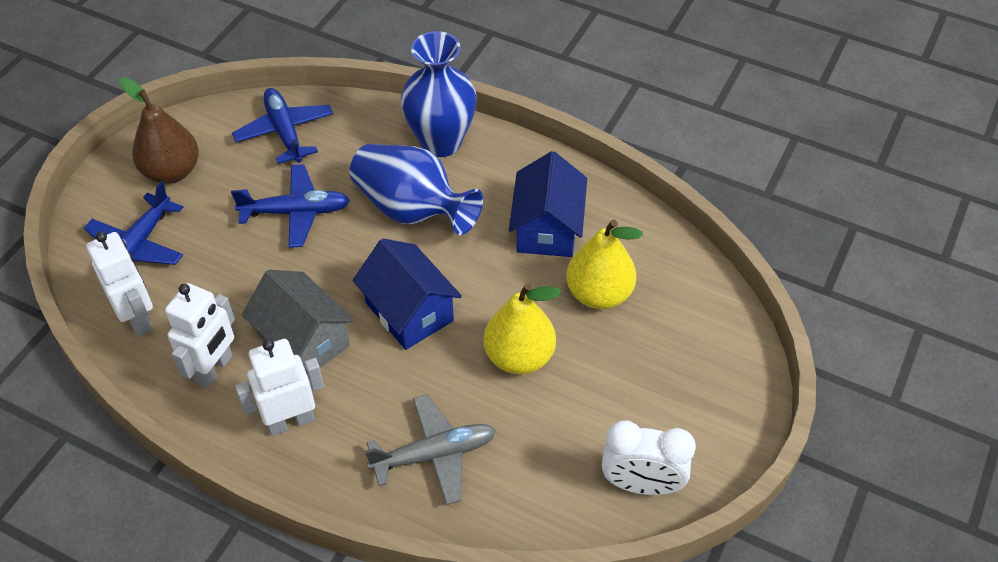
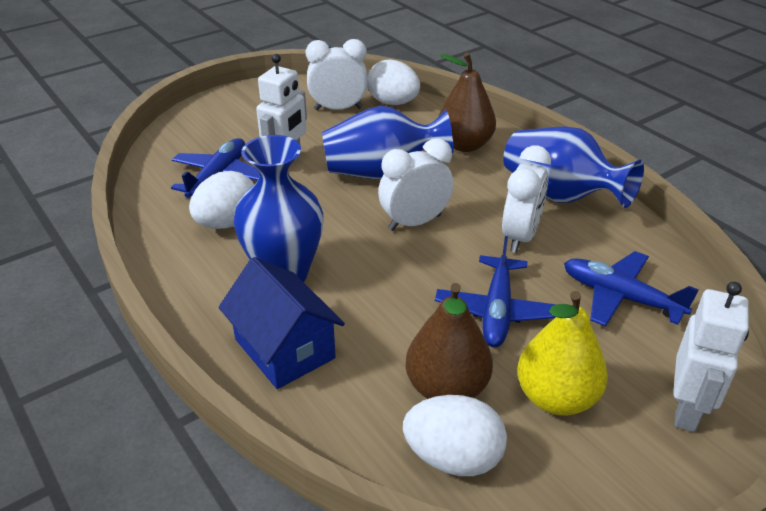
blue house: 2 -> 1
blue vase: 2 -> 3
brown pear: 1 -> 2
grey house: 1 -> 0
grey plane: 1 -> 0
white clock: 1 -> 3
white egg: 0 -> 3
white robot: 3 -> 2
yellow pear: 2 -> 1

